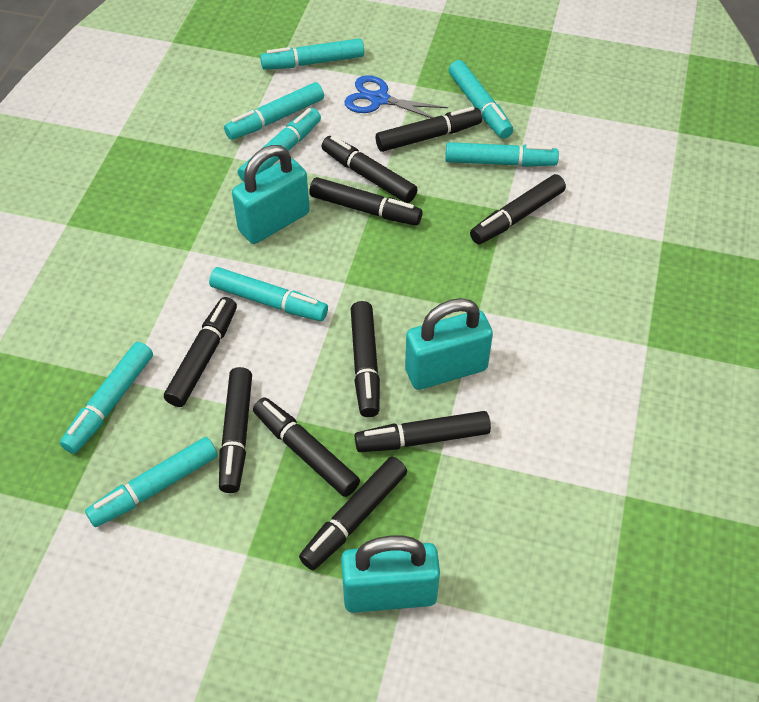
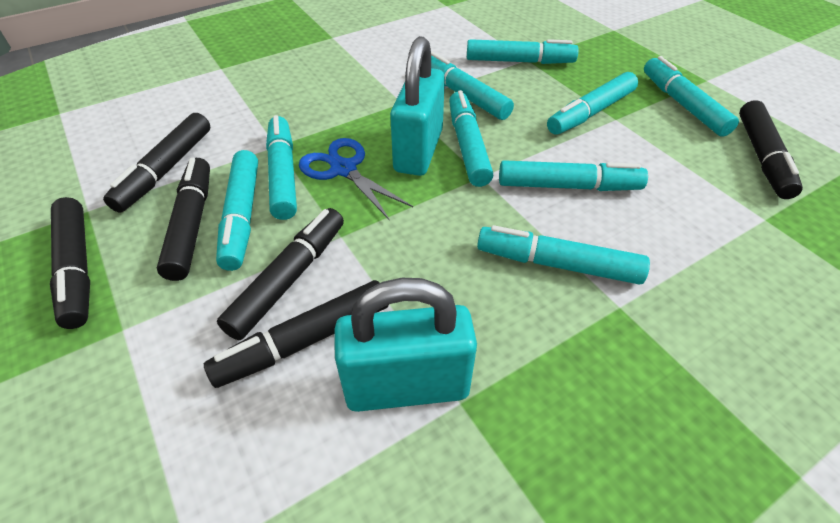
black marker: 10 -> 6
turquoise marker: 8 -> 9
turquoise padlock: 3 -> 2

